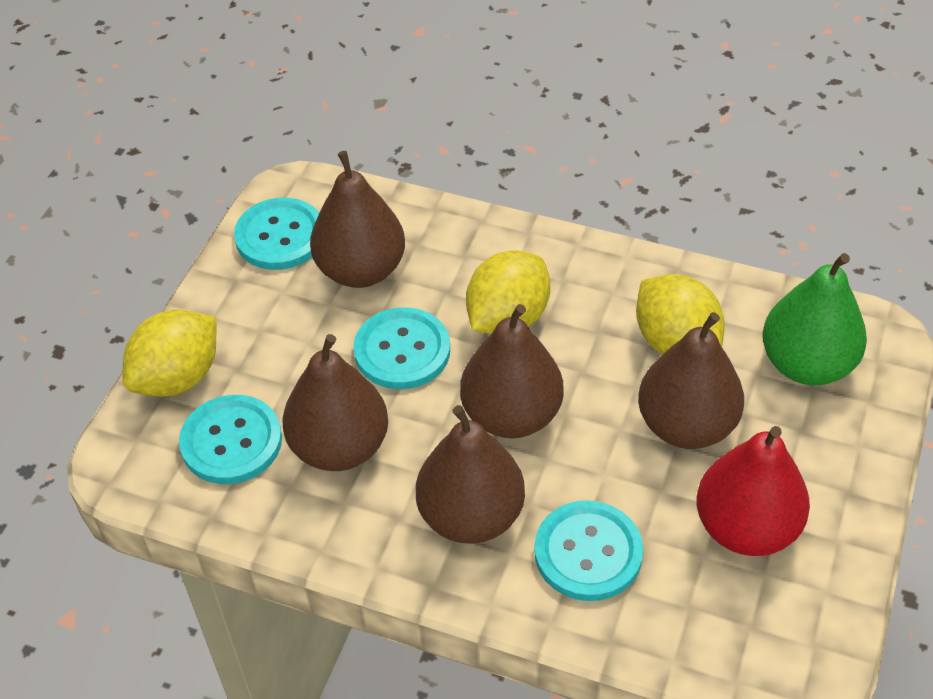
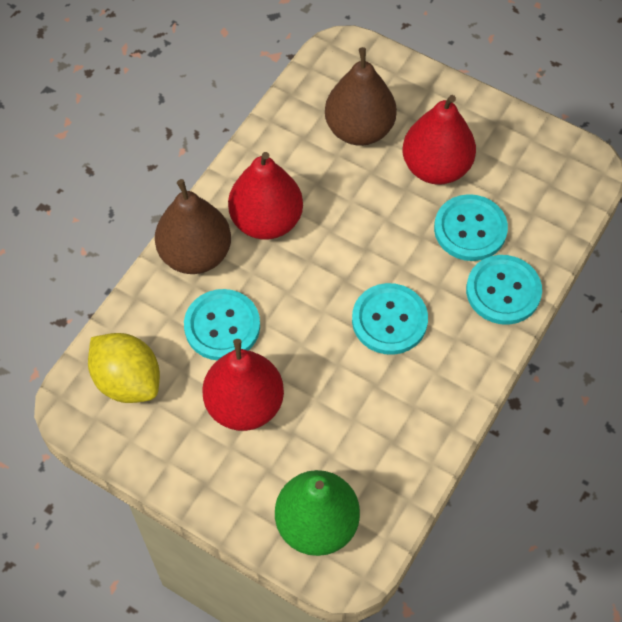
brown pear: 5 -> 2
red pear: 1 -> 3
yellow lemon: 3 -> 1

